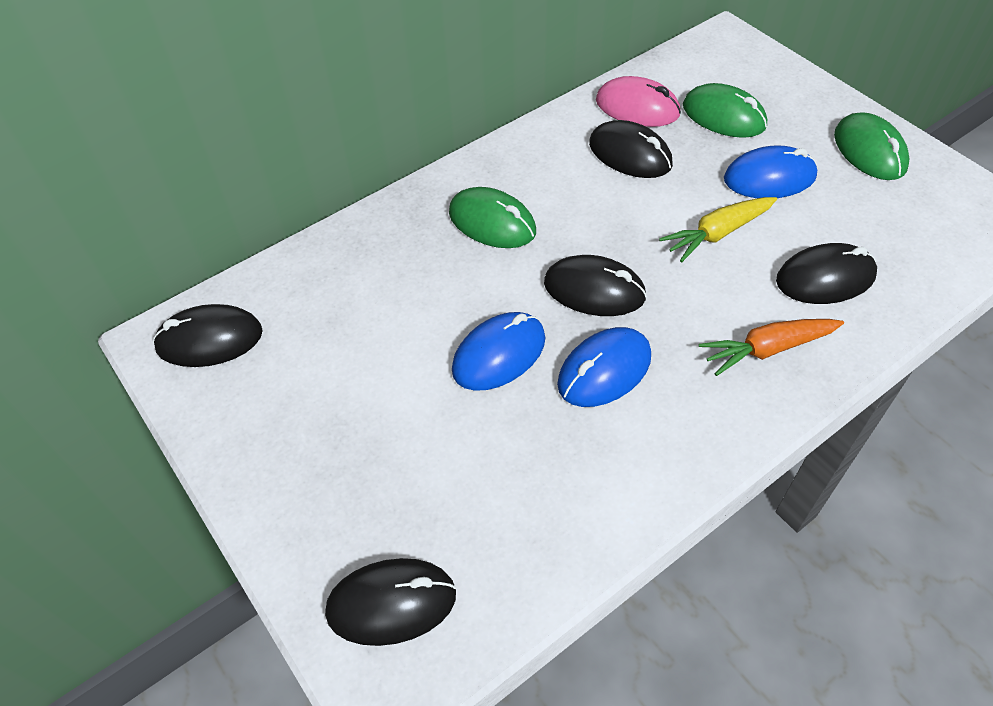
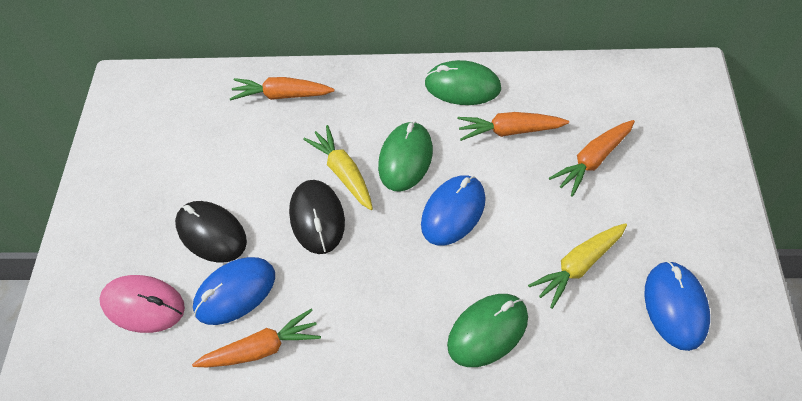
black mouse: 5 -> 2
orange carrot: 1 -> 4
yellow carrot: 1 -> 2

